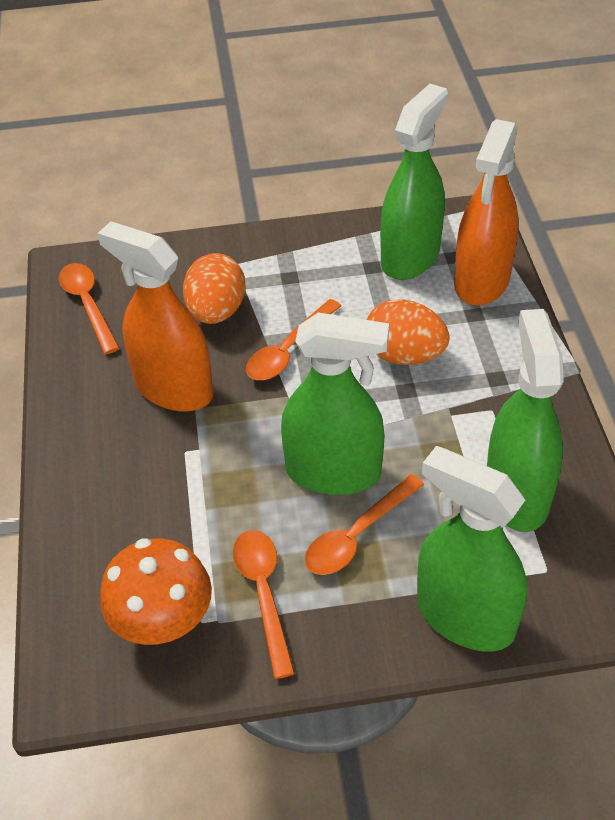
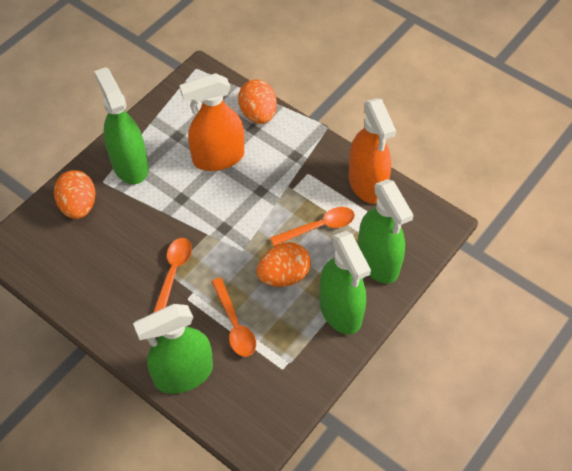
orange egg: 2 -> 3
orange mushroom: 1 -> 0
orange spoon: 4 -> 3

